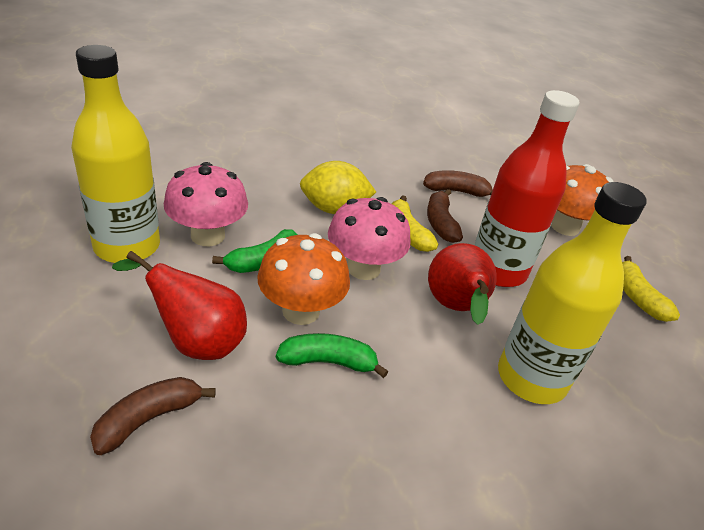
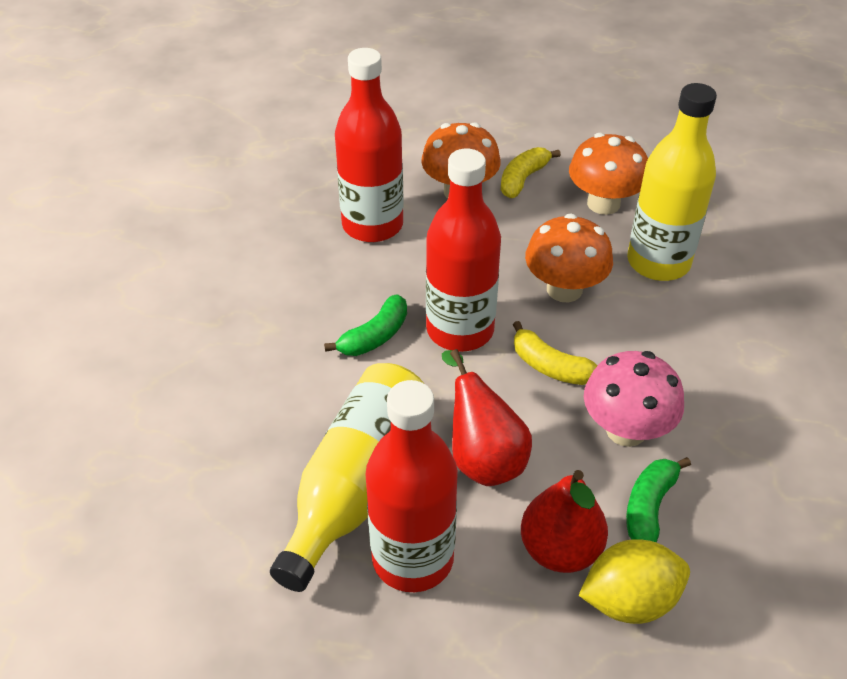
brown banana: 3 -> 0
orange mushroom: 2 -> 3
pink mushroom: 2 -> 1
red bottle: 1 -> 3

